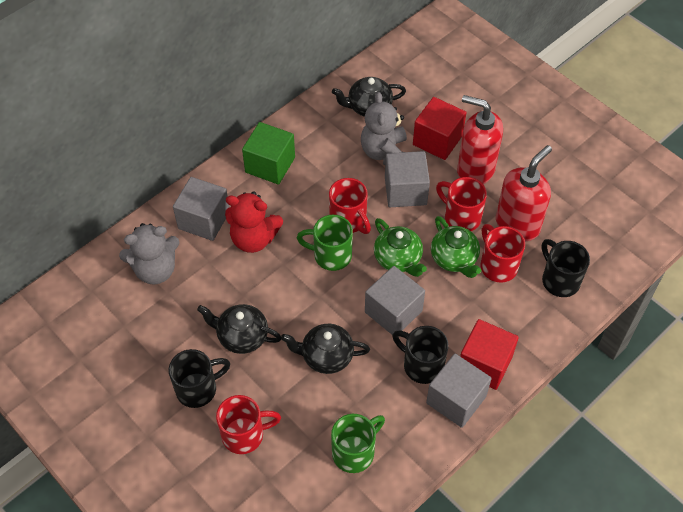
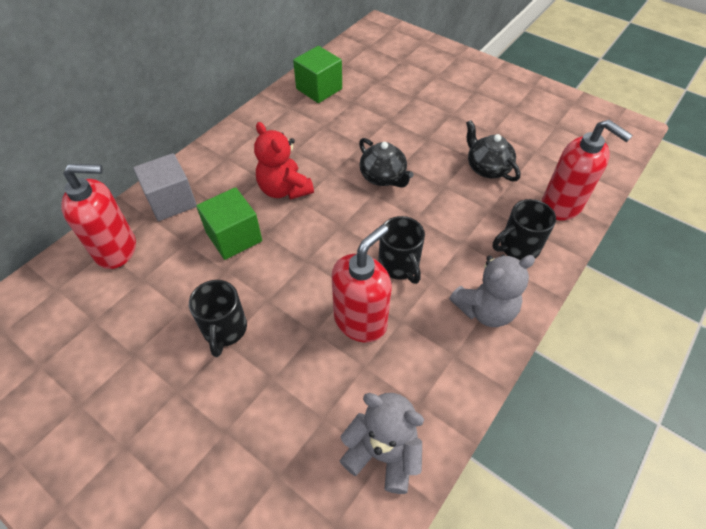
black teapot: 3 -> 2
green cube: 1 -> 2
green mug: 2 -> 0
green teapot: 2 -> 0
grey cube: 4 -> 1
red cube: 2 -> 0
red mug: 4 -> 0
red soap dispenser: 2 -> 3

